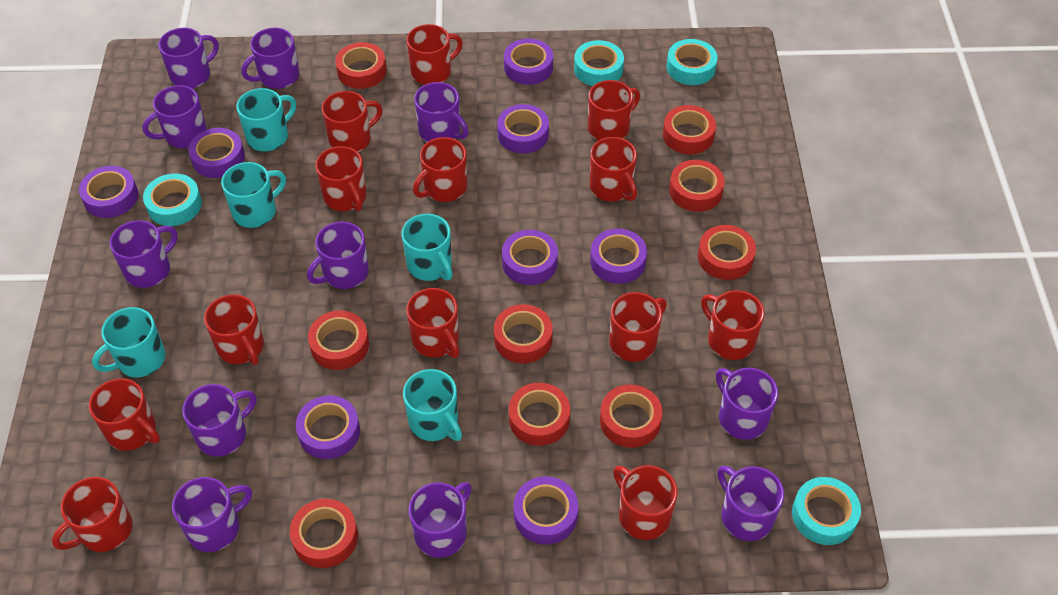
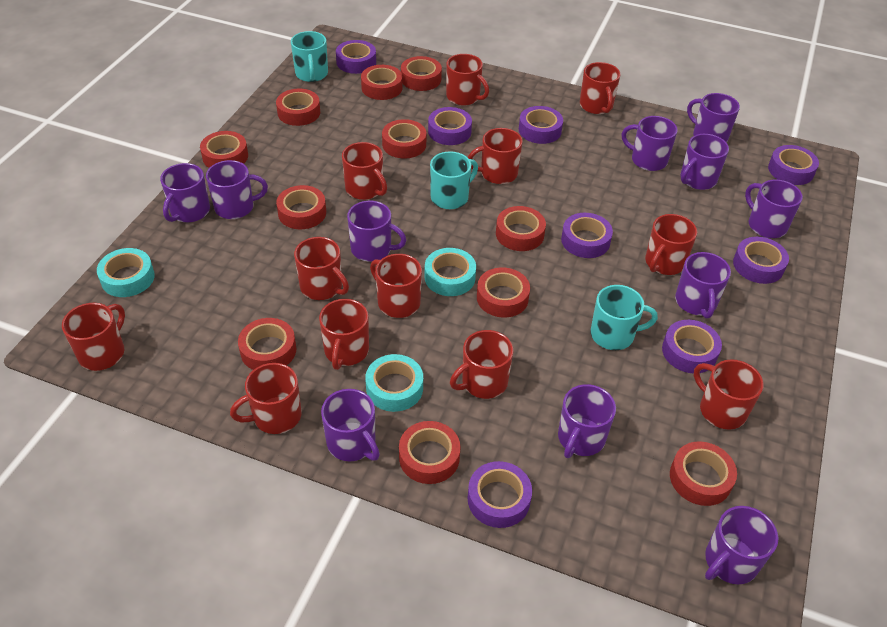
red mug: 13 -> 12
red tape: 9 -> 11
turquoise mug: 5 -> 3
turquoise tape: 4 -> 3

